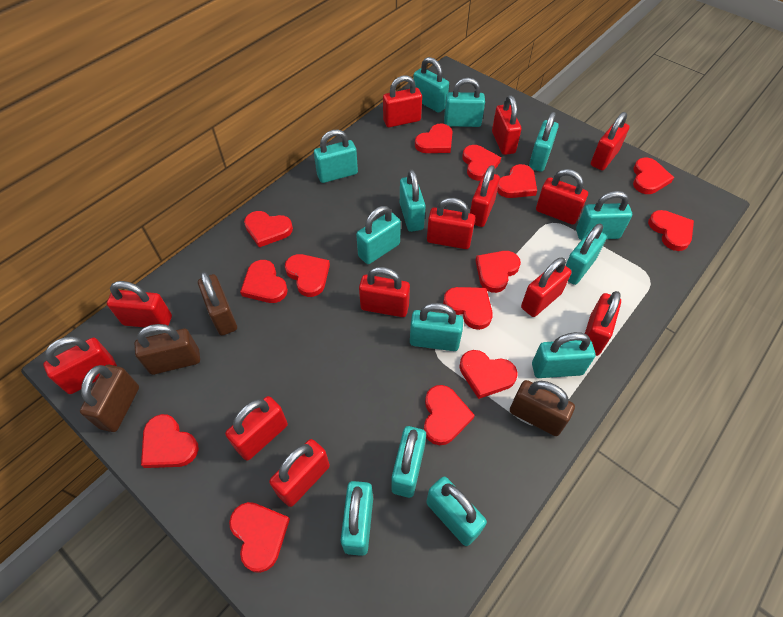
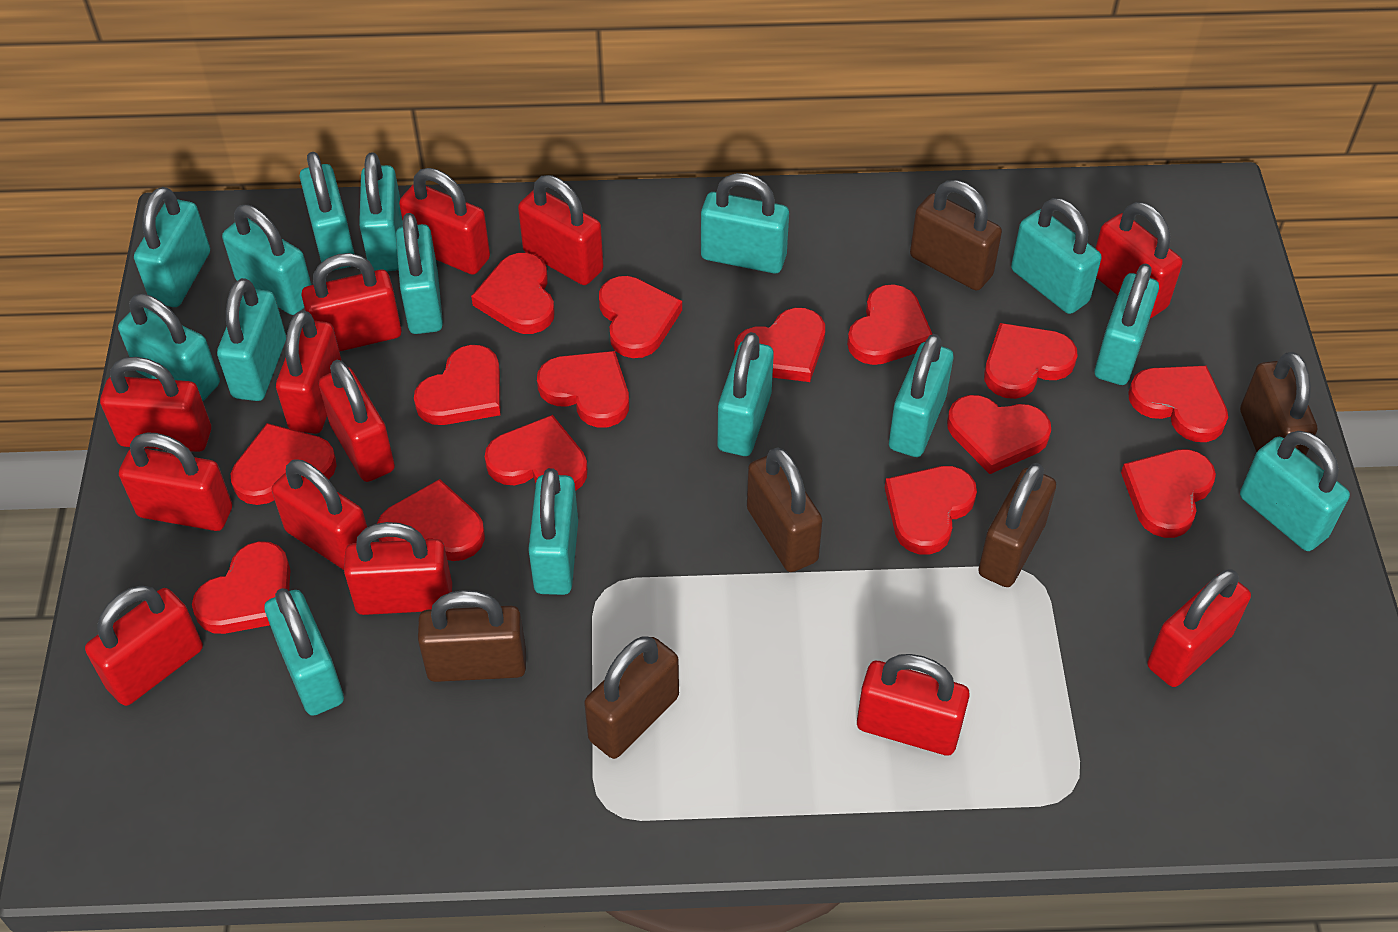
brown padlock: 4 -> 6
red heart: 14 -> 15
turquoise padlock: 13 -> 15

